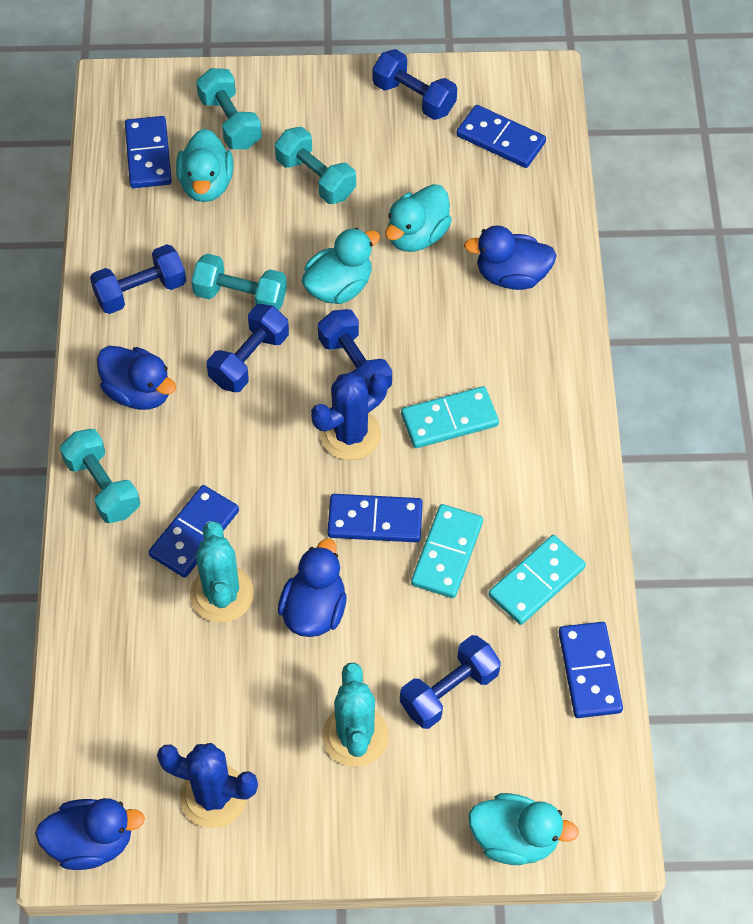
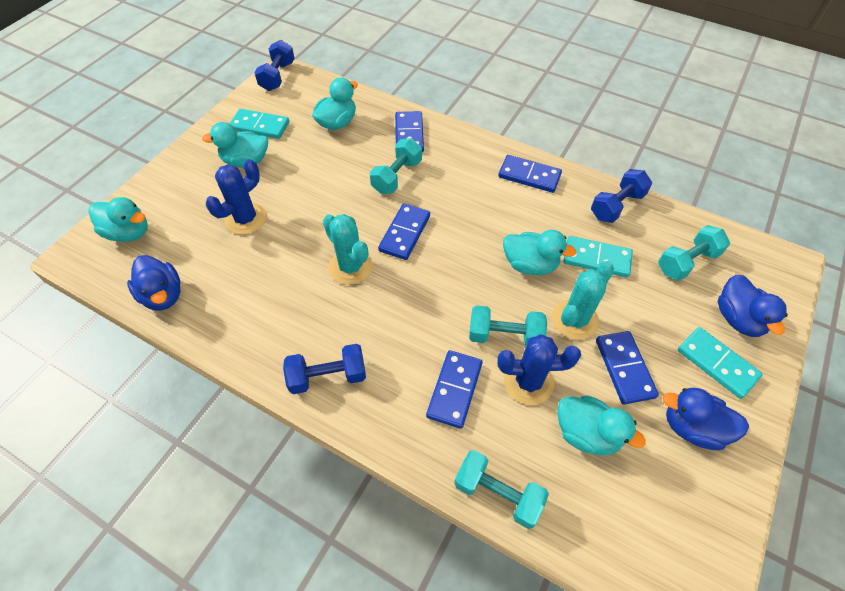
blue duck: 4 -> 3
blue dumbbell: 5 -> 3
turquoise duck: 4 -> 5

